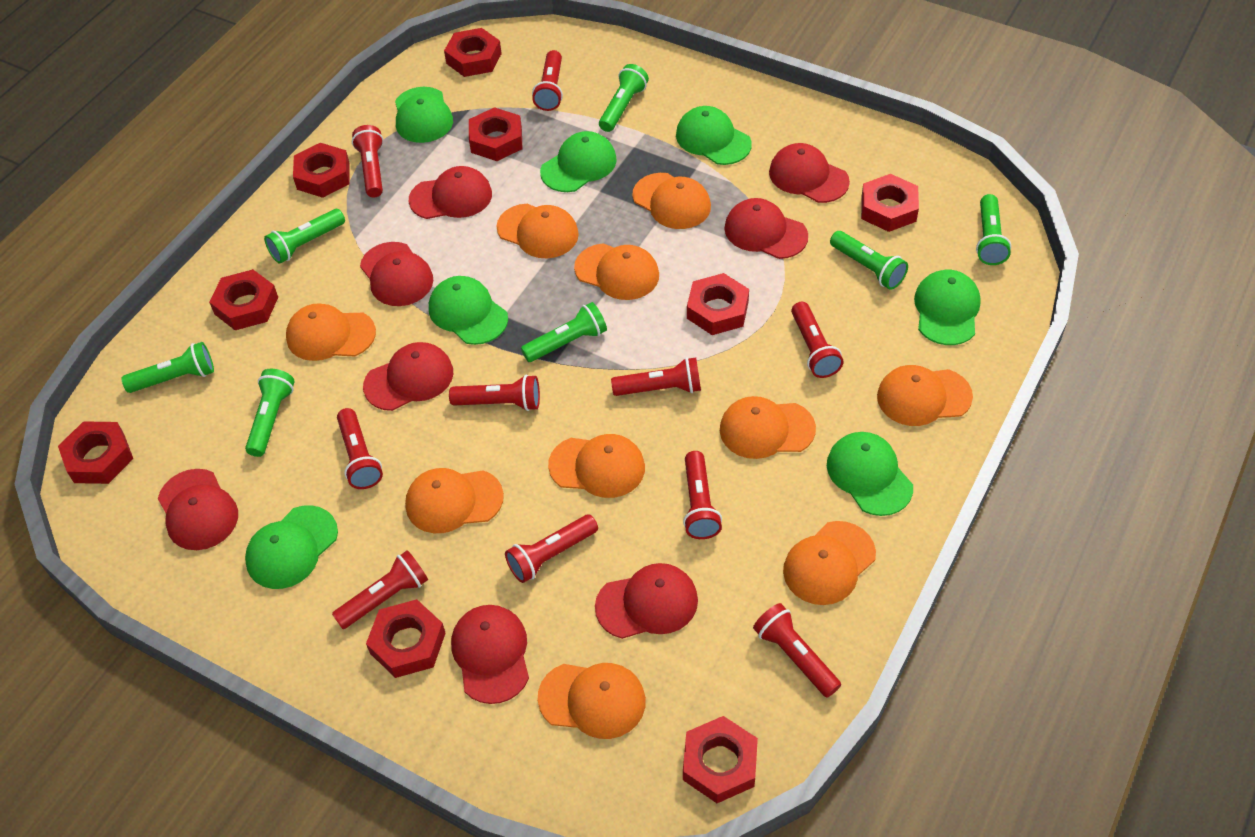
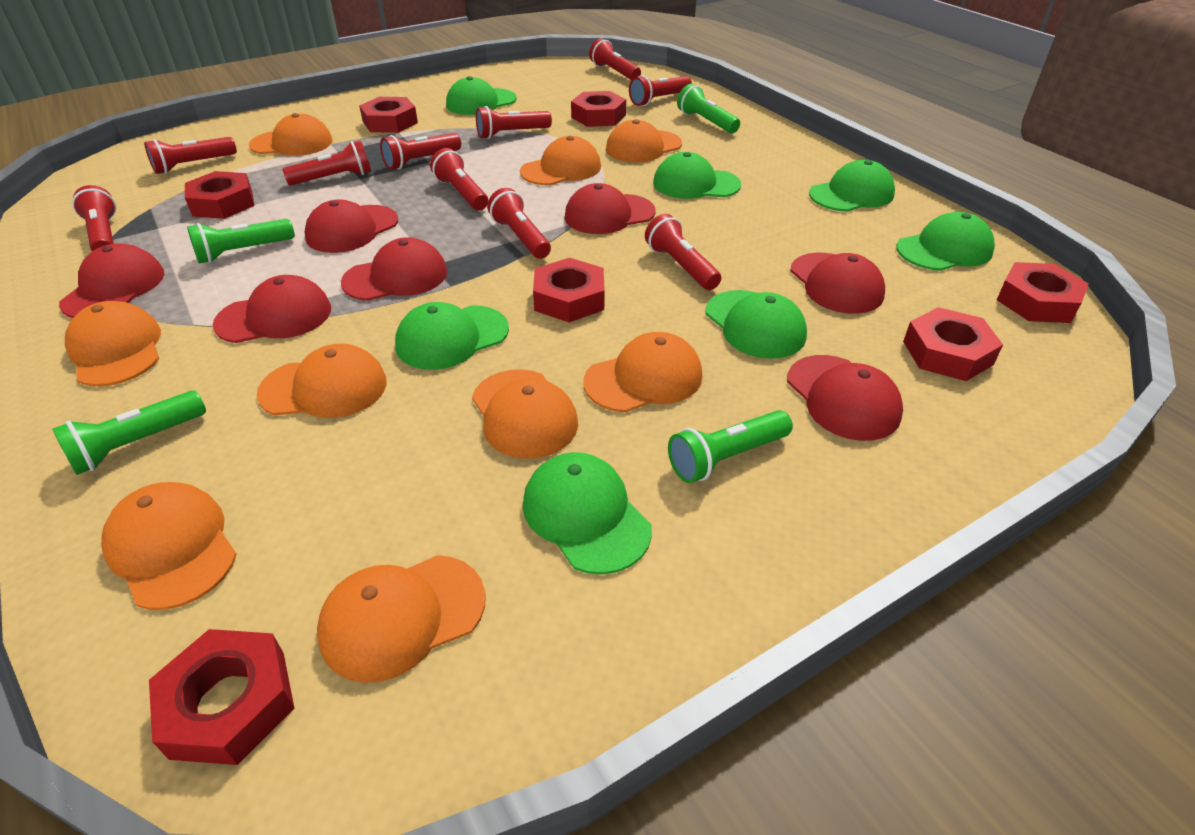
green flashlight: 7 -> 4
orange cap: 10 -> 9
red cap: 8 -> 7
red nut: 9 -> 7

